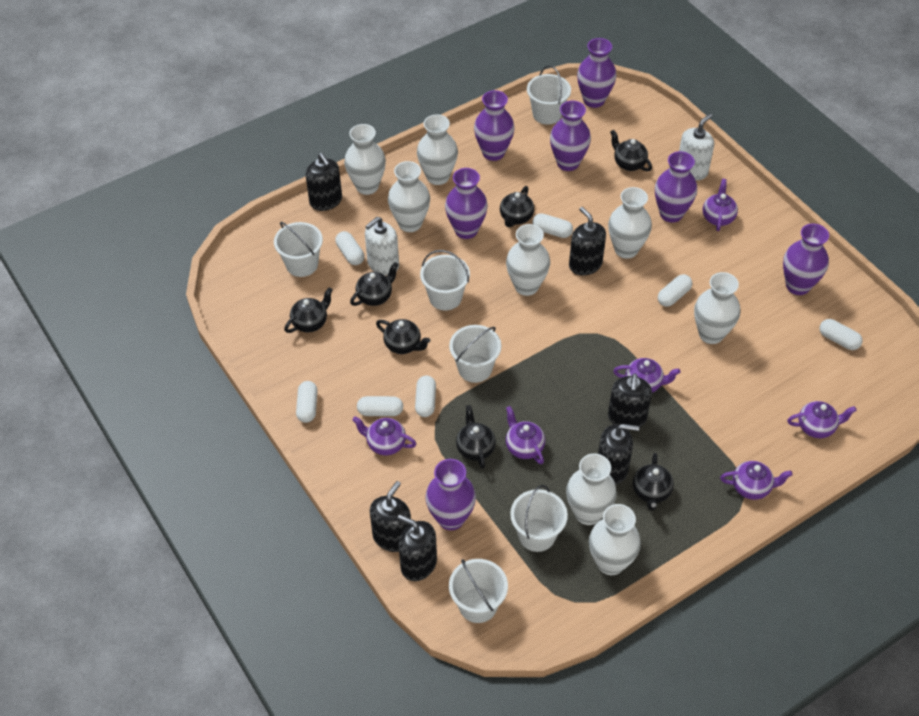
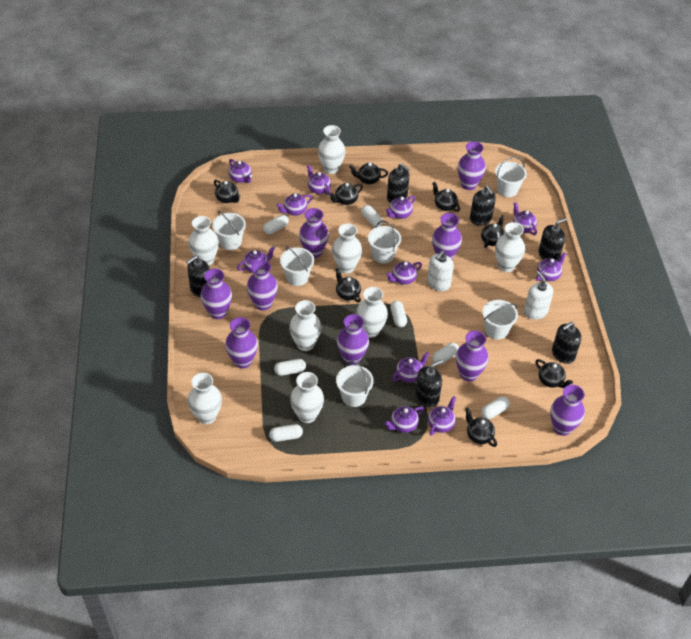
black teapot: 7 -> 8
purple teapot: 6 -> 11
purple vase: 7 -> 9

